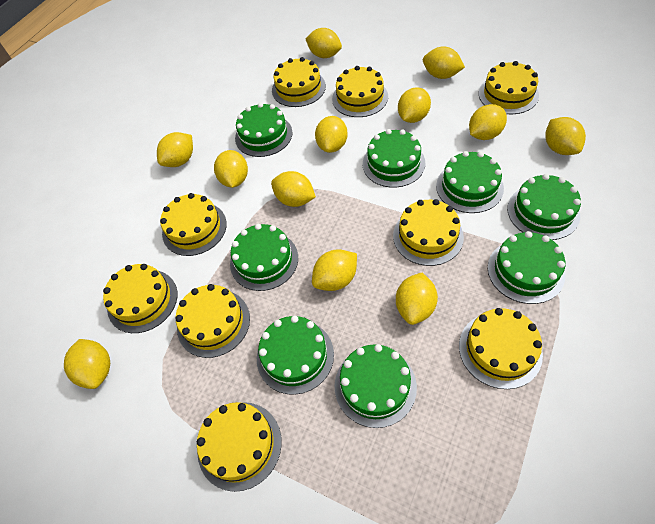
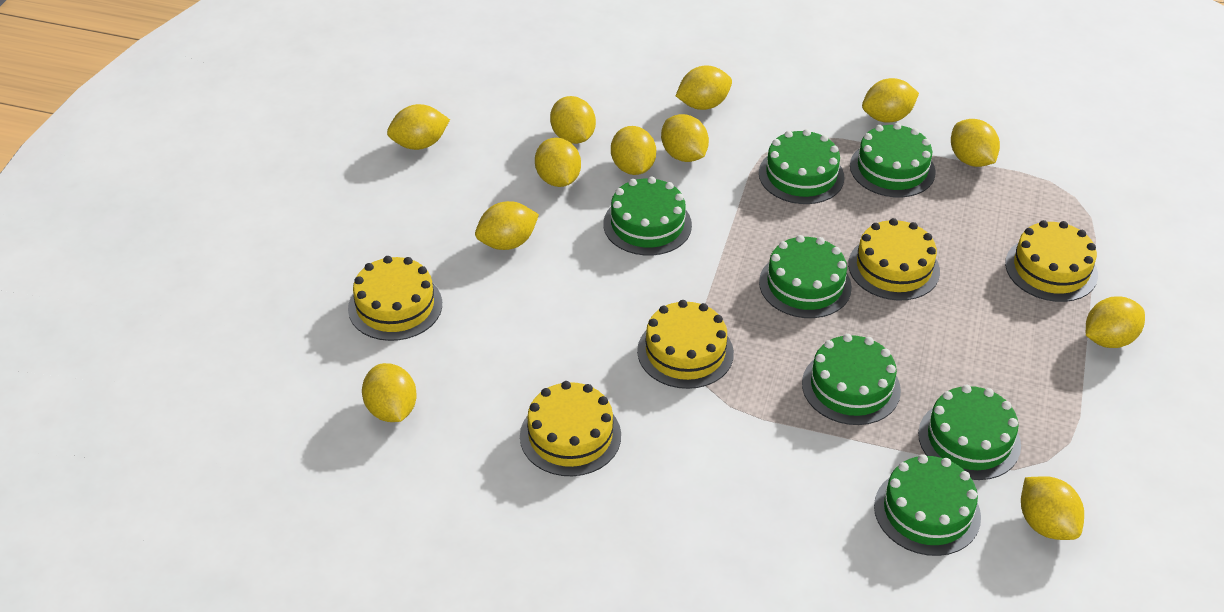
green cake: 8 -> 7
yellow cake: 9 -> 5

